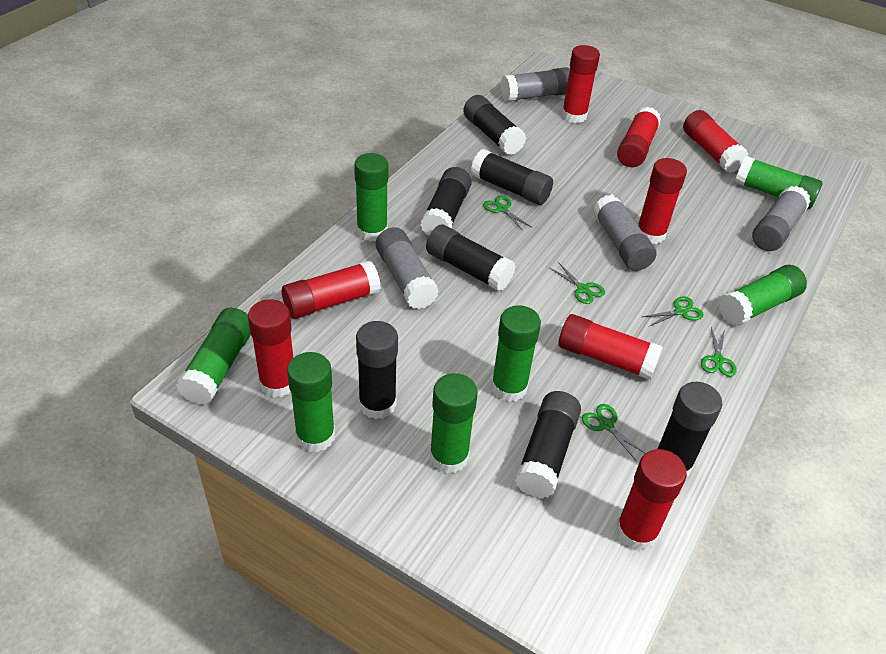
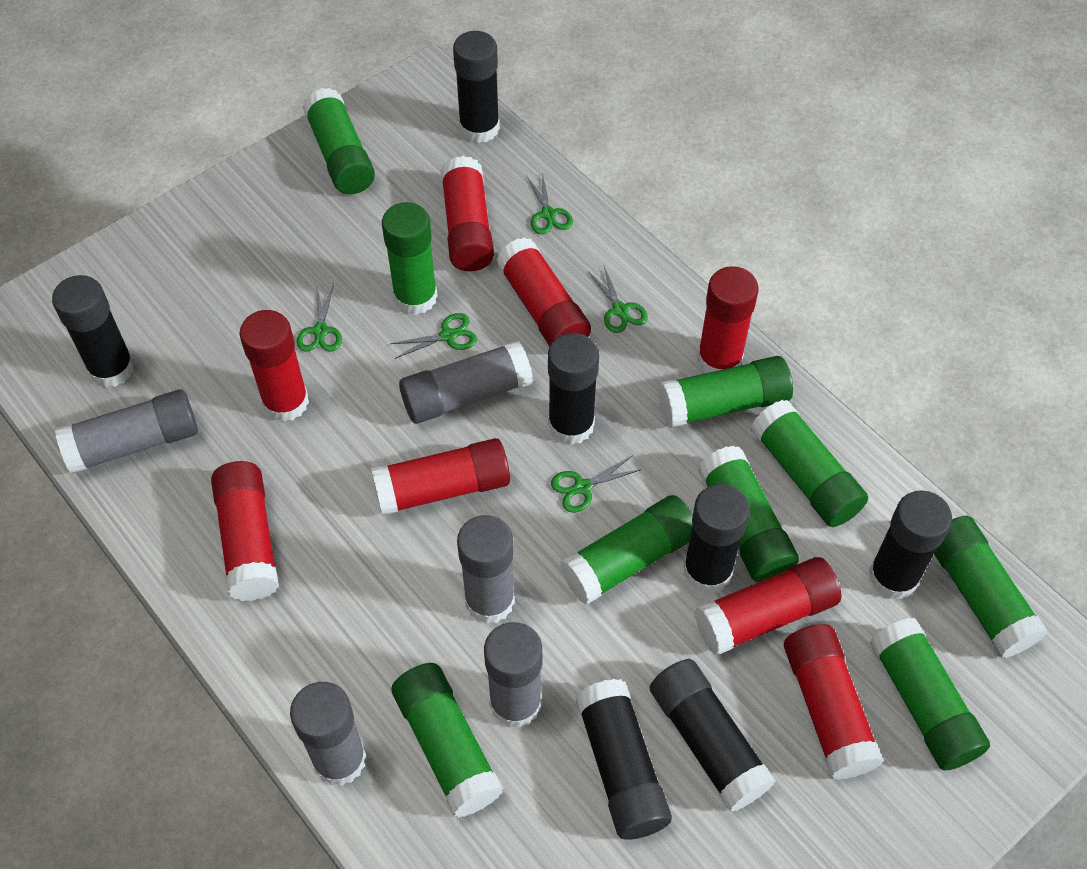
green glue stick: 7 -> 9
grey glue stick: 4 -> 5

